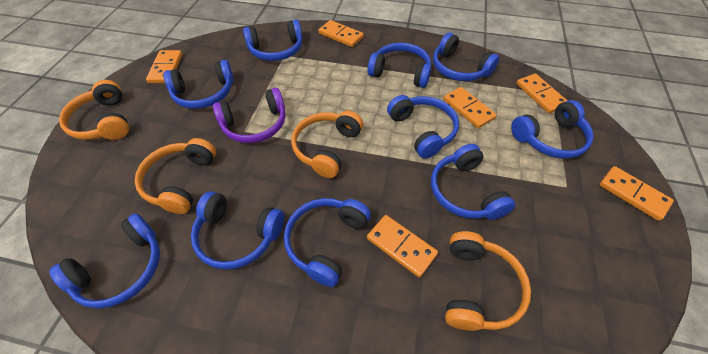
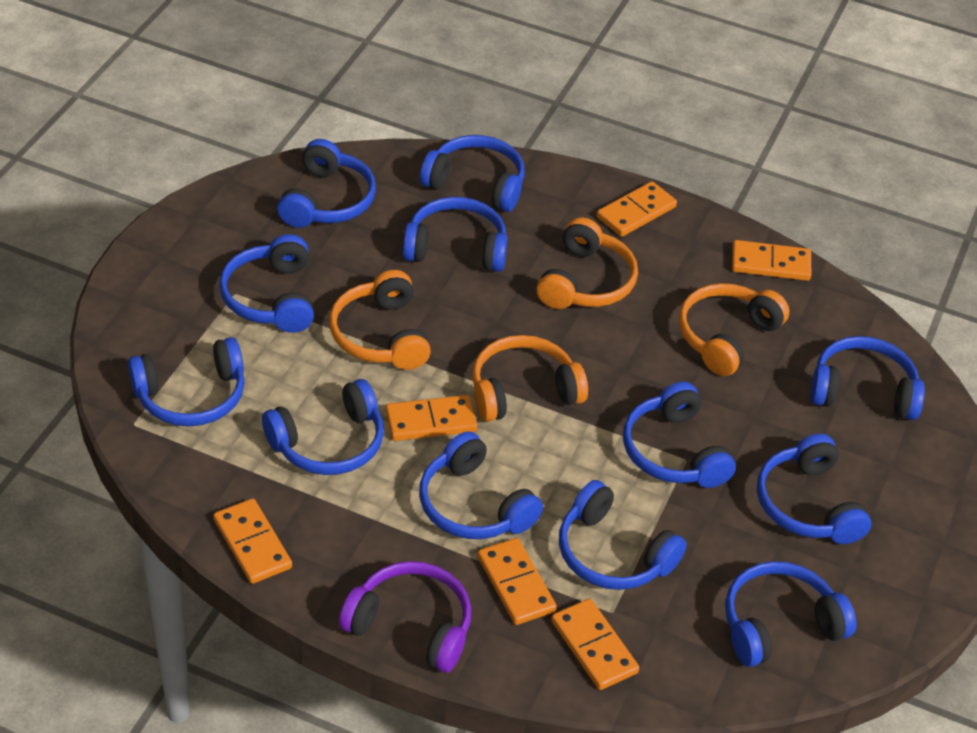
blue headphones: 10 -> 12

